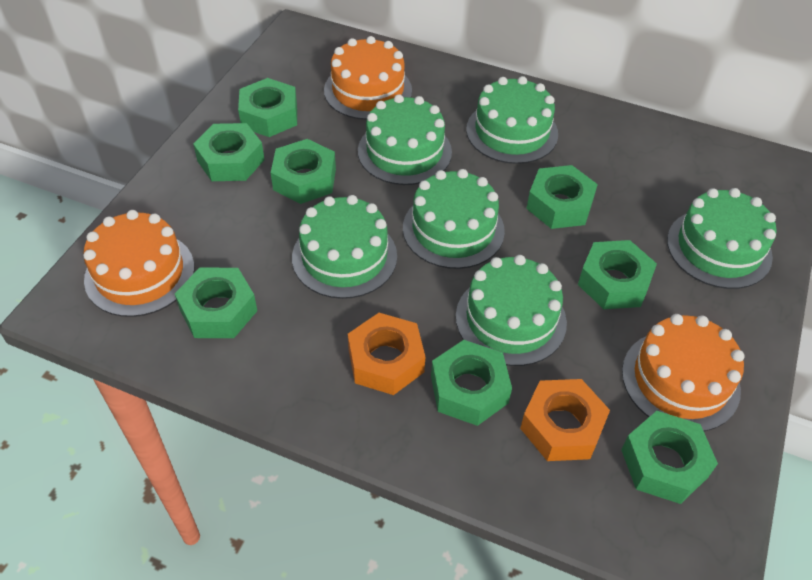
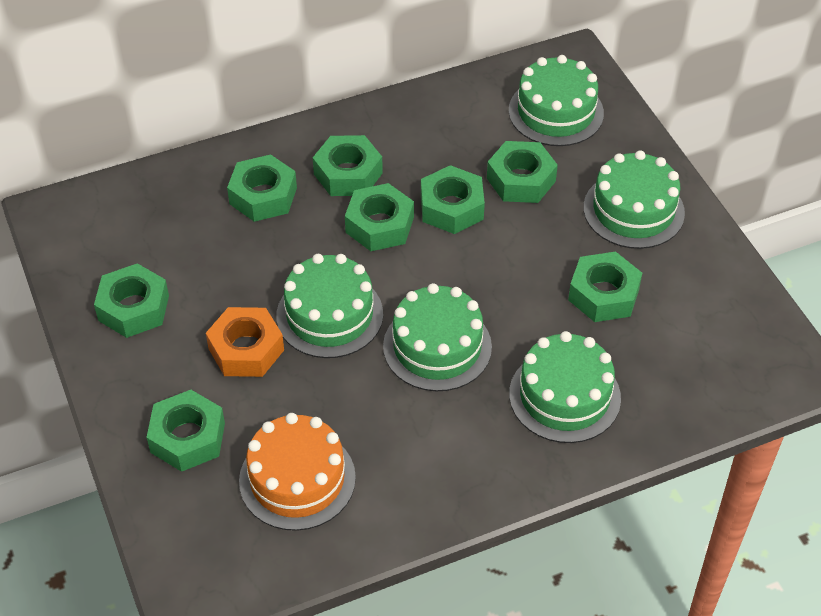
green cake: 6 -> 5
orange cake: 3 -> 1
orange nut: 2 -> 1

